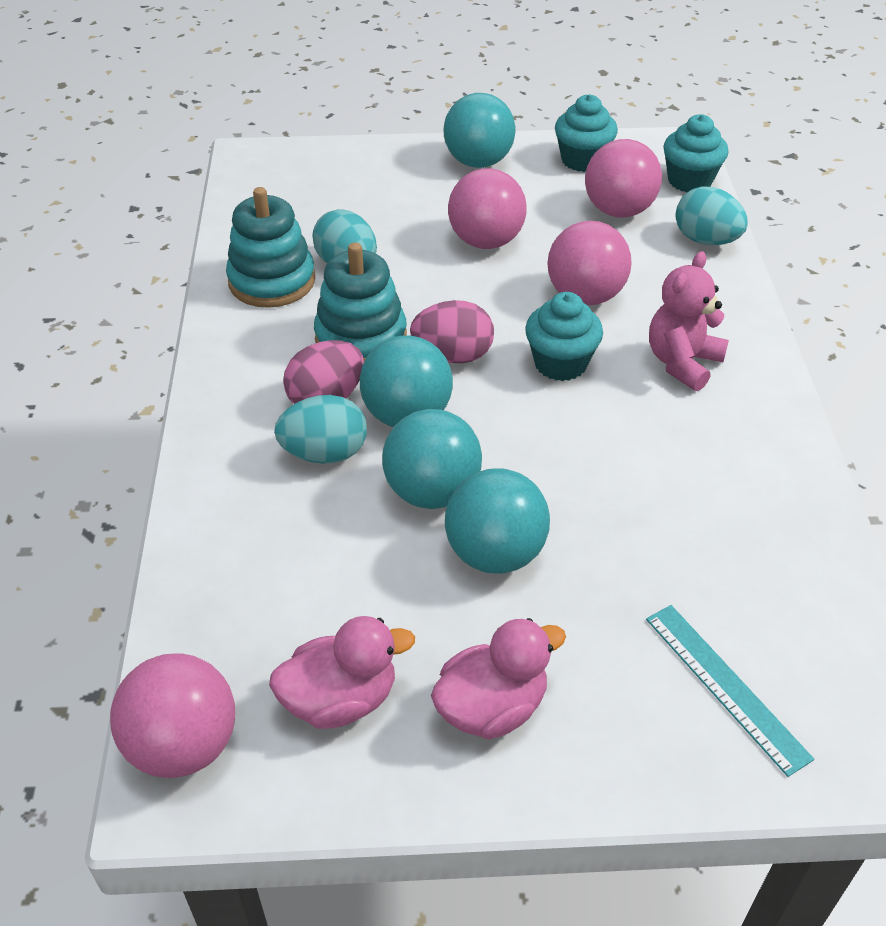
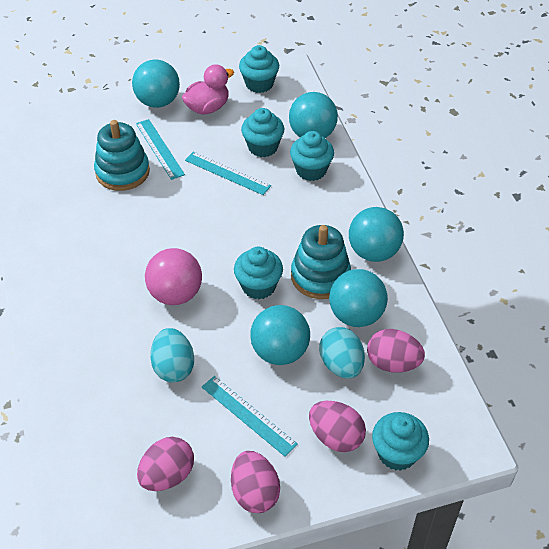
pink ball: 4 -> 1
pink duck: 2 -> 1
pink egg: 2 -> 4
pink teddy bear: 1 -> 0
turquoise ball: 4 -> 5
turquoise cupcake: 3 -> 5
turquoise egg: 3 -> 2
turquoise ruler: 1 -> 3

